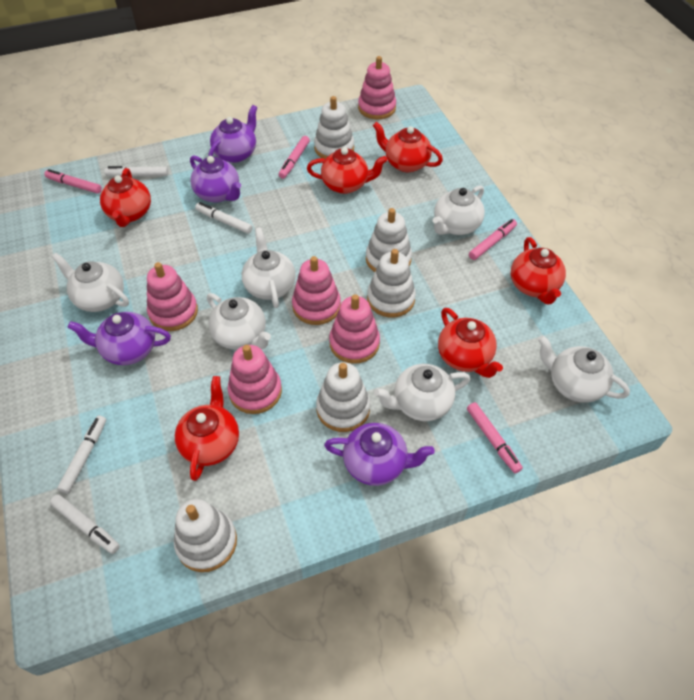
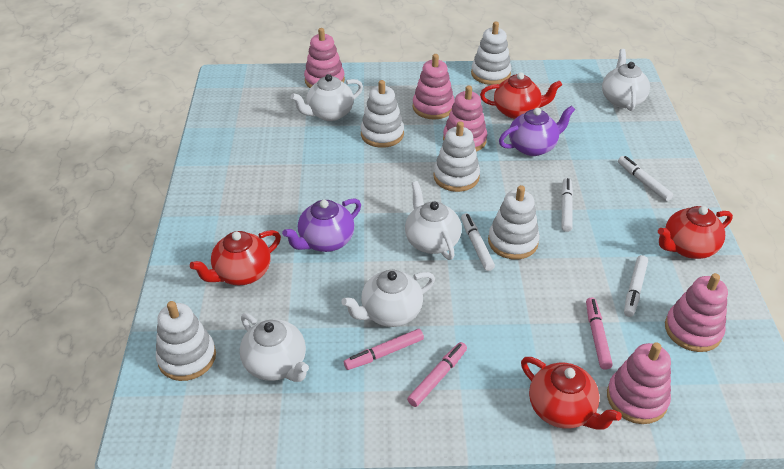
pink marker: 4 -> 3
purple teapot: 4 -> 2
red teapot: 6 -> 4
white teapot: 6 -> 5

